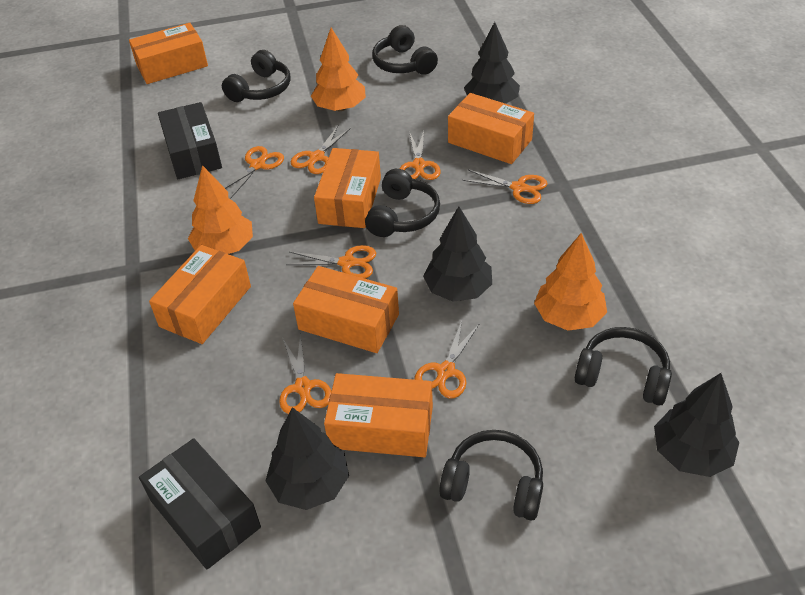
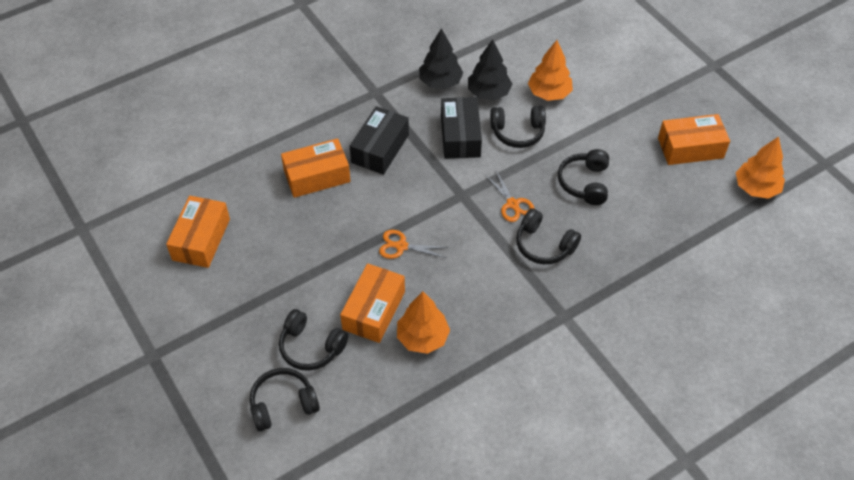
black tree: 4 -> 2
orange box: 6 -> 4
orange scissors: 7 -> 2

